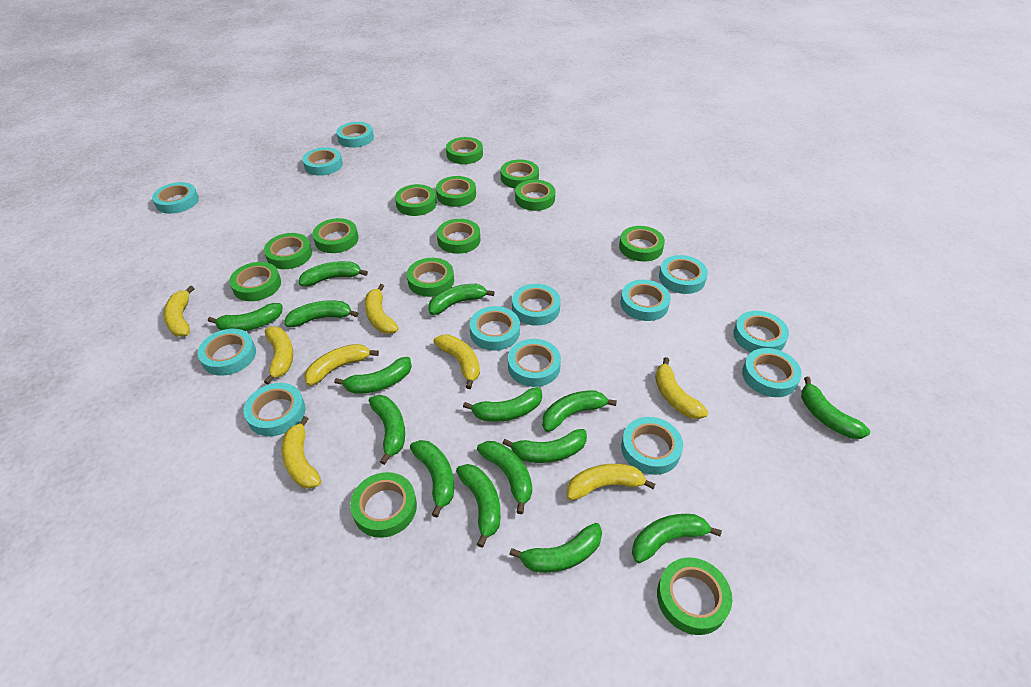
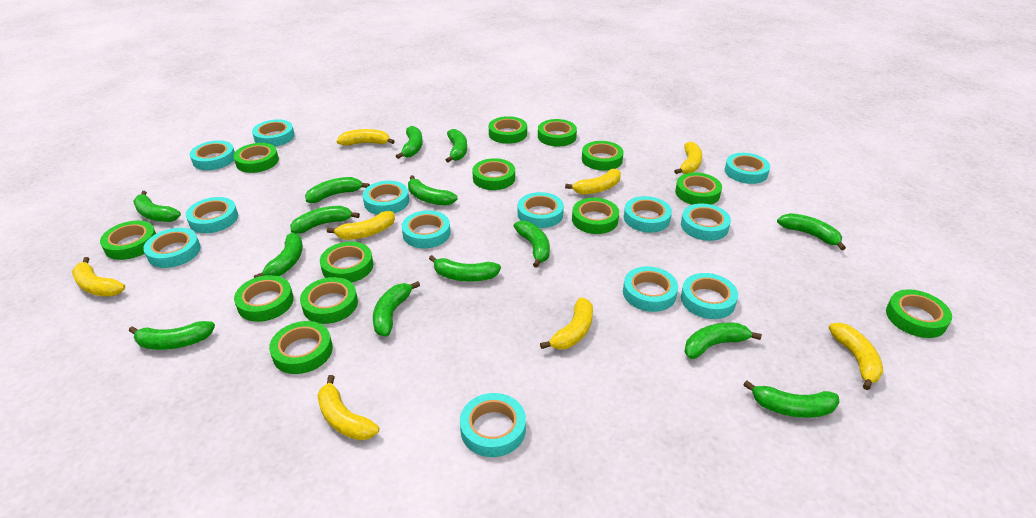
green banana: 15 -> 14

